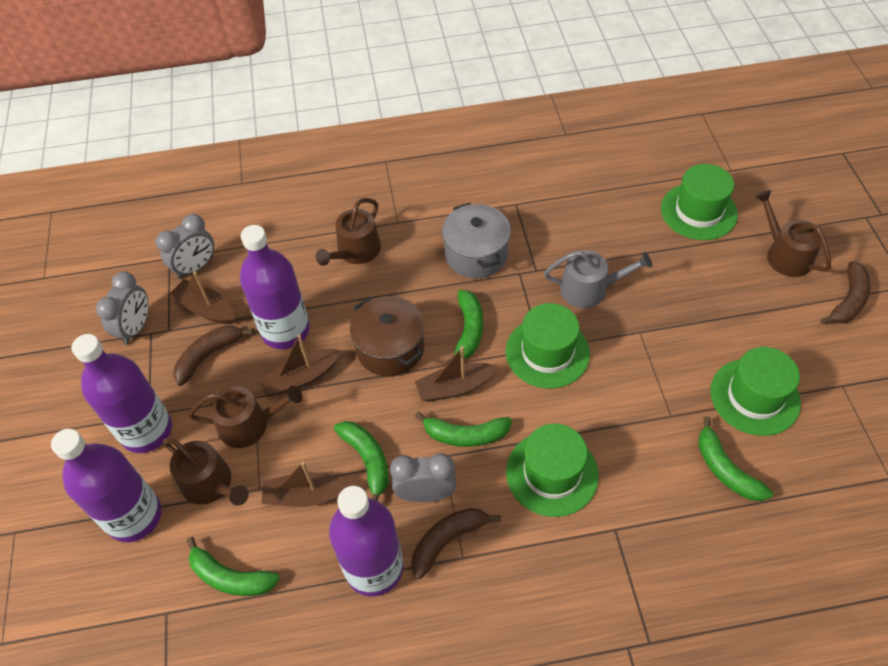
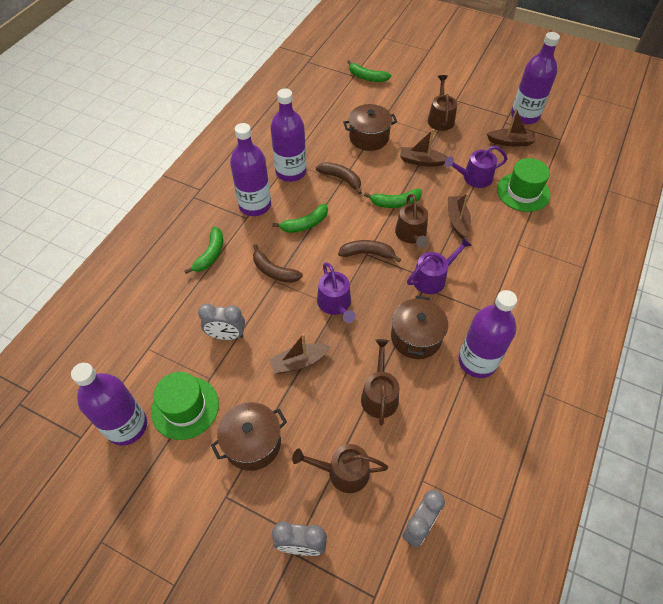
brown pot: 1 -> 3
green banana: 5 -> 4
green hat: 4 -> 2
grey pot: 1 -> 0
grey watering can: 1 -> 0
purple bottle: 4 -> 5
purple watering can: 0 -> 3

